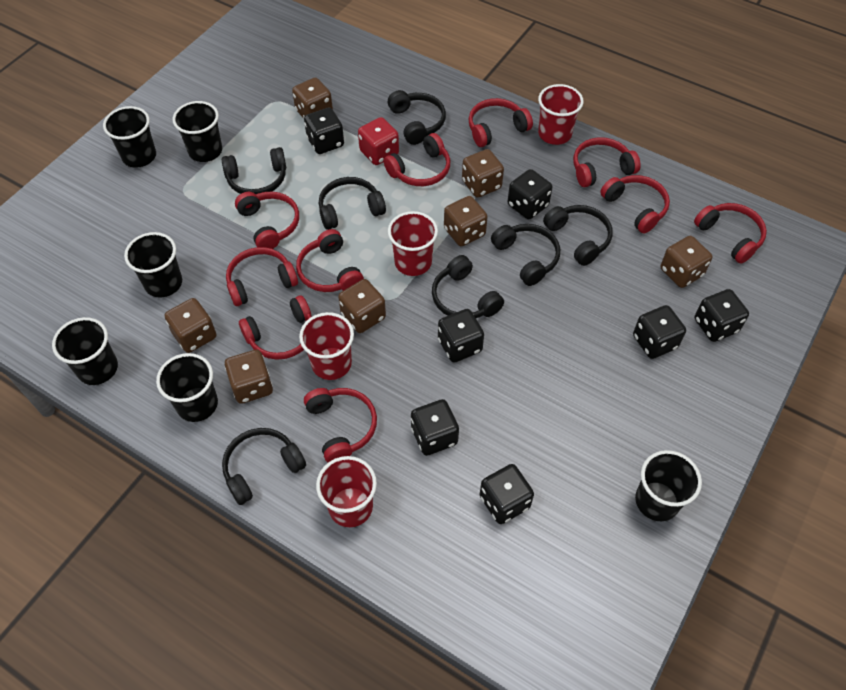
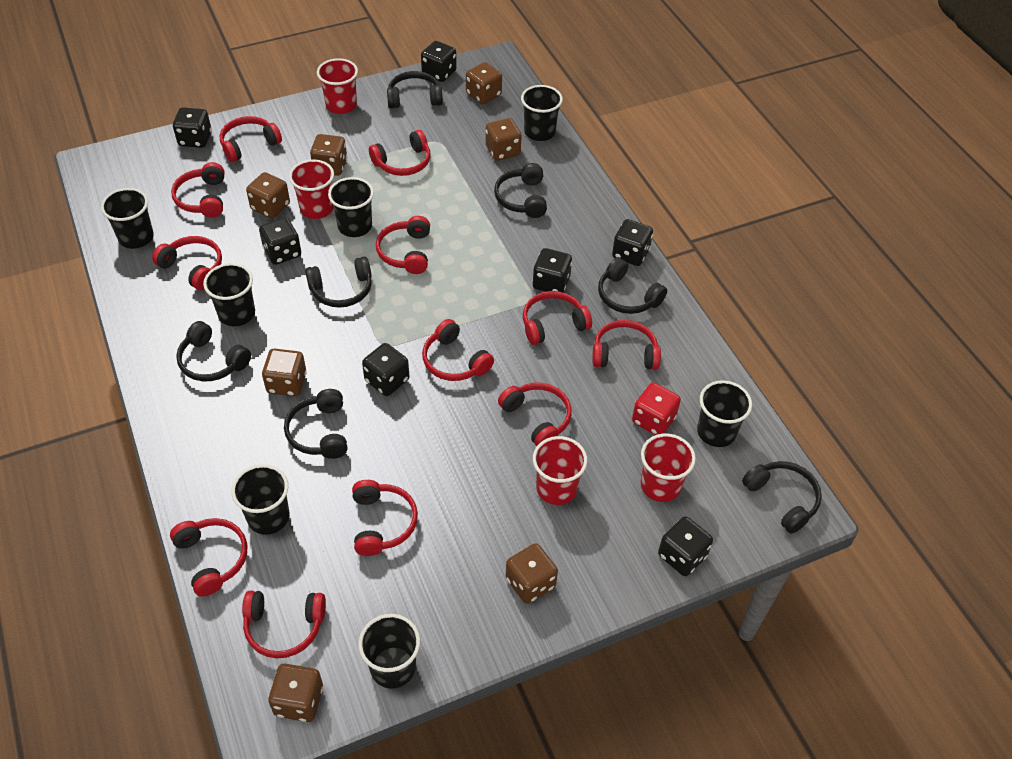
black cup: 6 -> 7
red headphones: 10 -> 12

